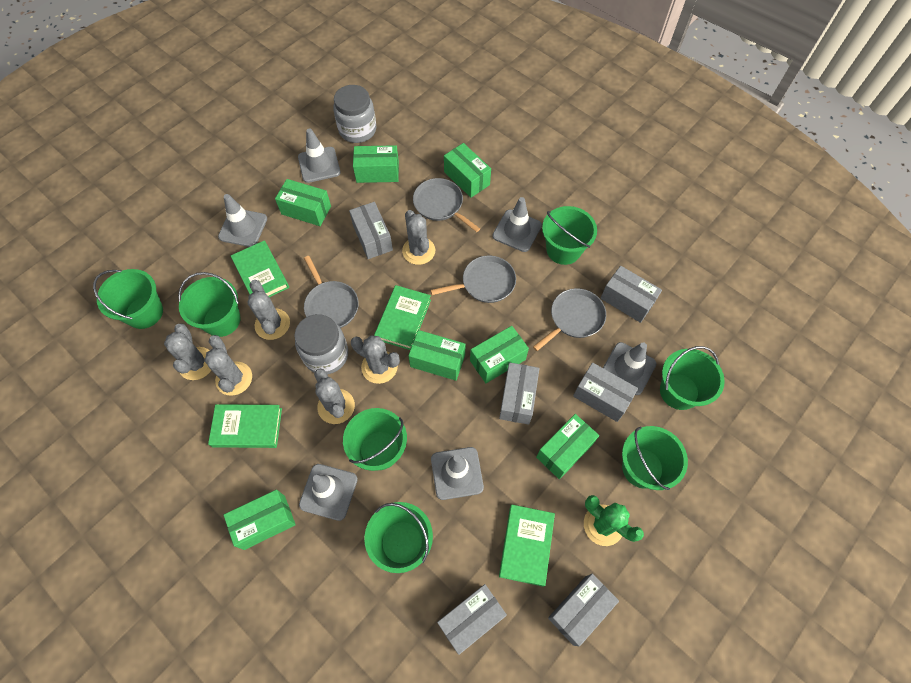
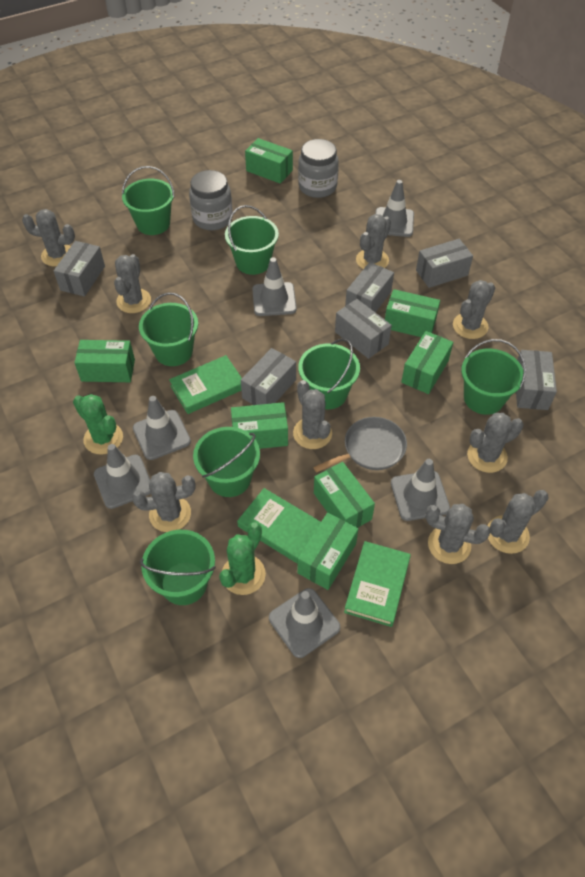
green book: 4 -> 3
green cactus: 1 -> 2
grey cactus: 6 -> 9
grey pan: 4 -> 1

